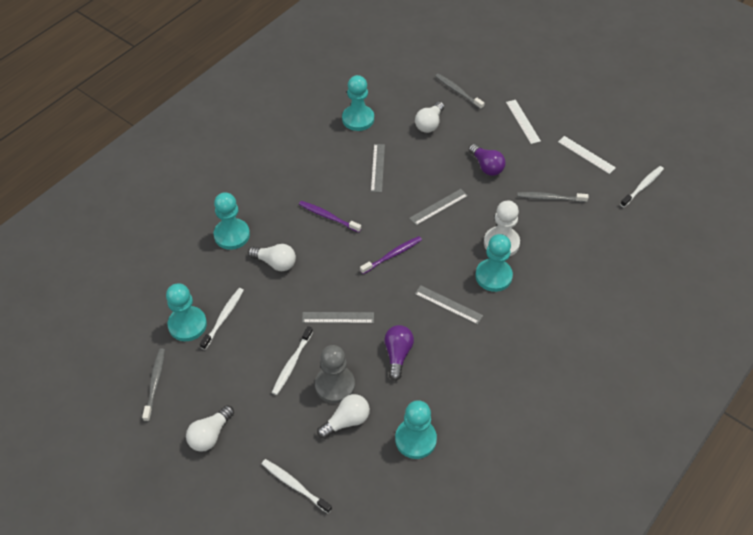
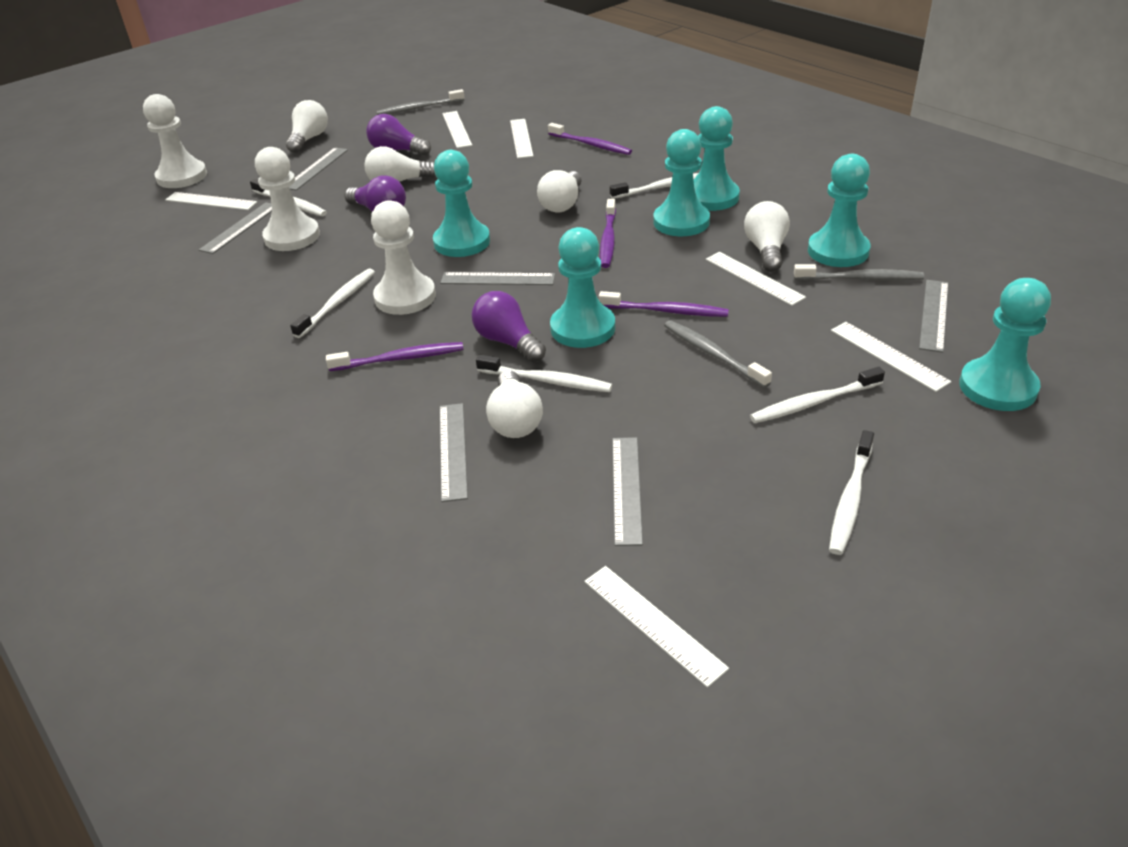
grey pawn: 1 -> 0
grey ruler: 4 -> 6
purple light bulb: 2 -> 3
purple toothbrush: 2 -> 4
turquoise pawn: 5 -> 6
white light bulb: 4 -> 5
white pawn: 1 -> 3
white ruler: 2 -> 6
white toothbrush: 4 -> 6

